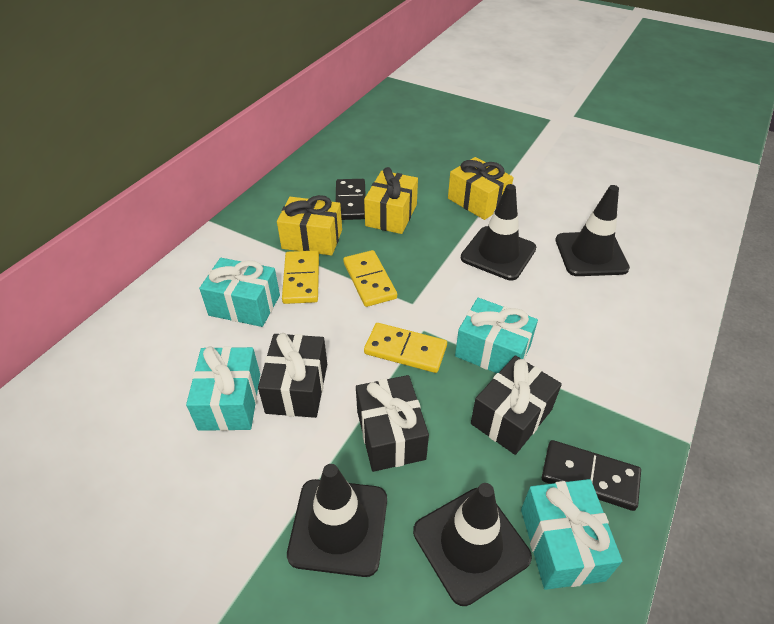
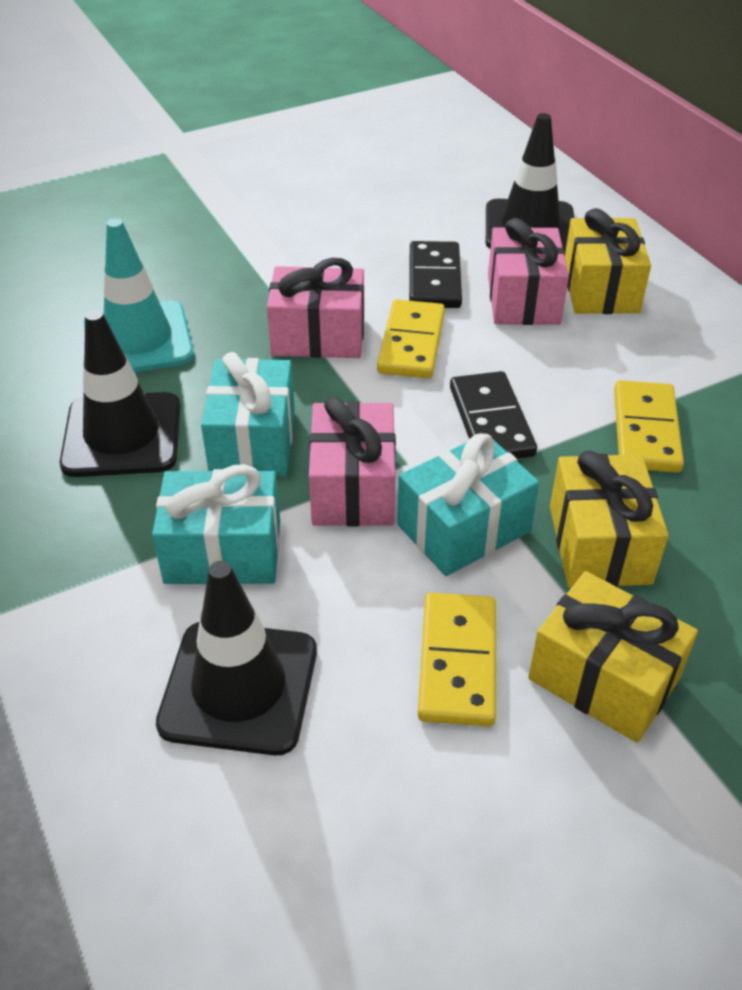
black gift: 3 -> 0
black traffic cone: 4 -> 3
pink gift: 0 -> 3
turquoise gift: 4 -> 3
turquoise traffic cone: 0 -> 1

